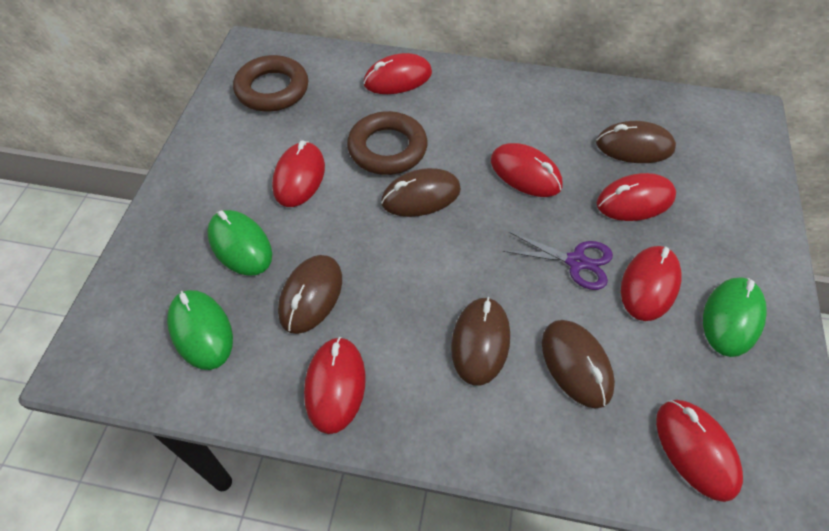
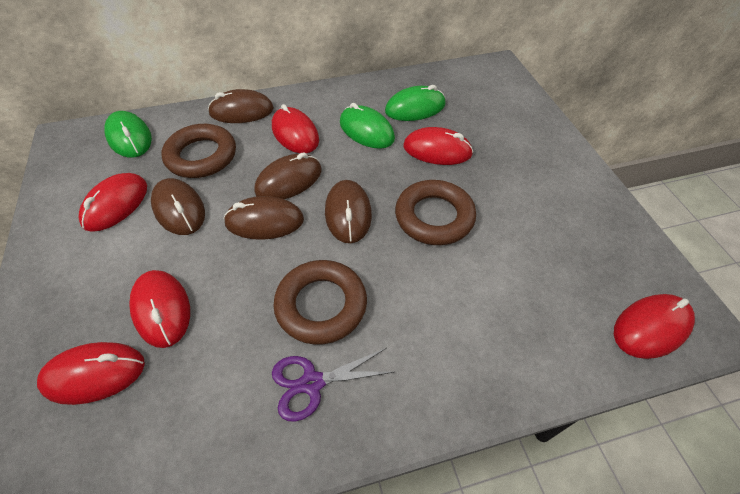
brown ring: 2 -> 3
red mouse: 7 -> 6

